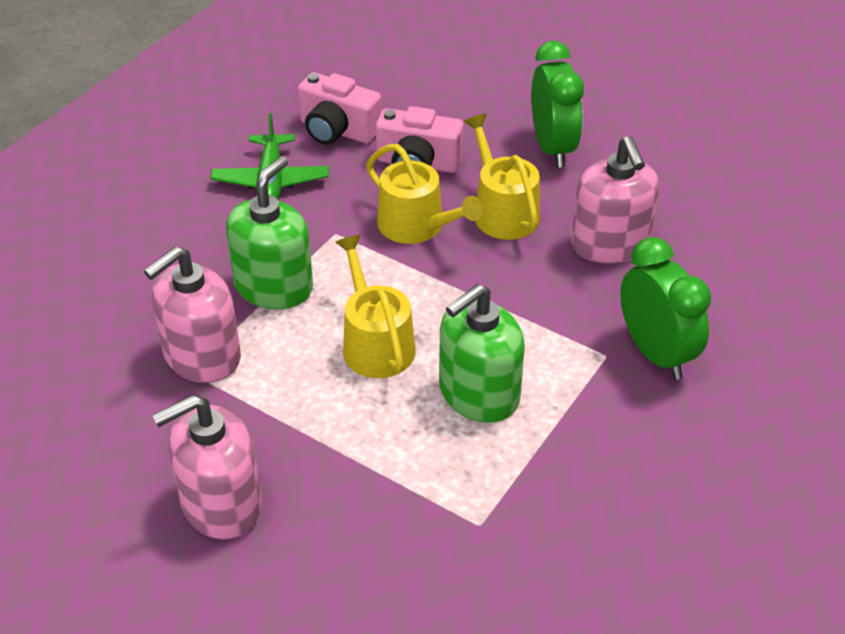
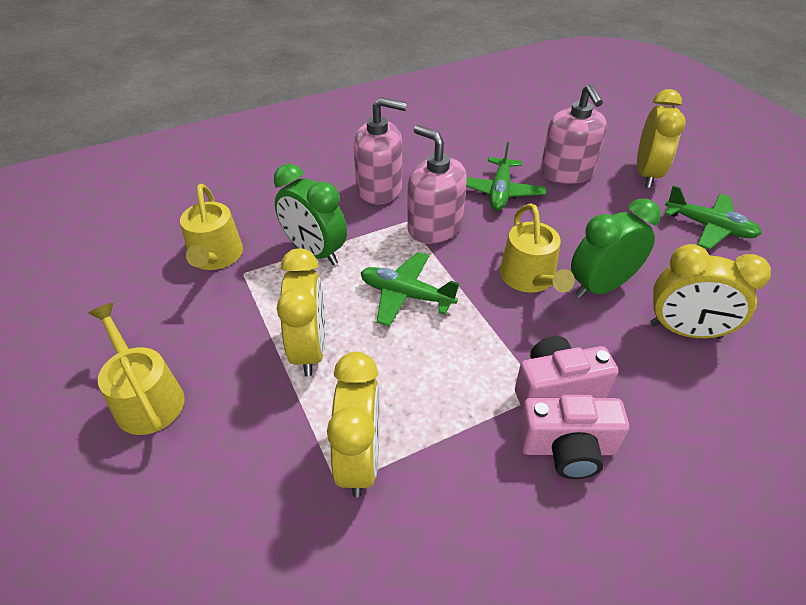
green plane: 1 -> 3
green soap dispenser: 2 -> 0
yellow clock: 0 -> 4

